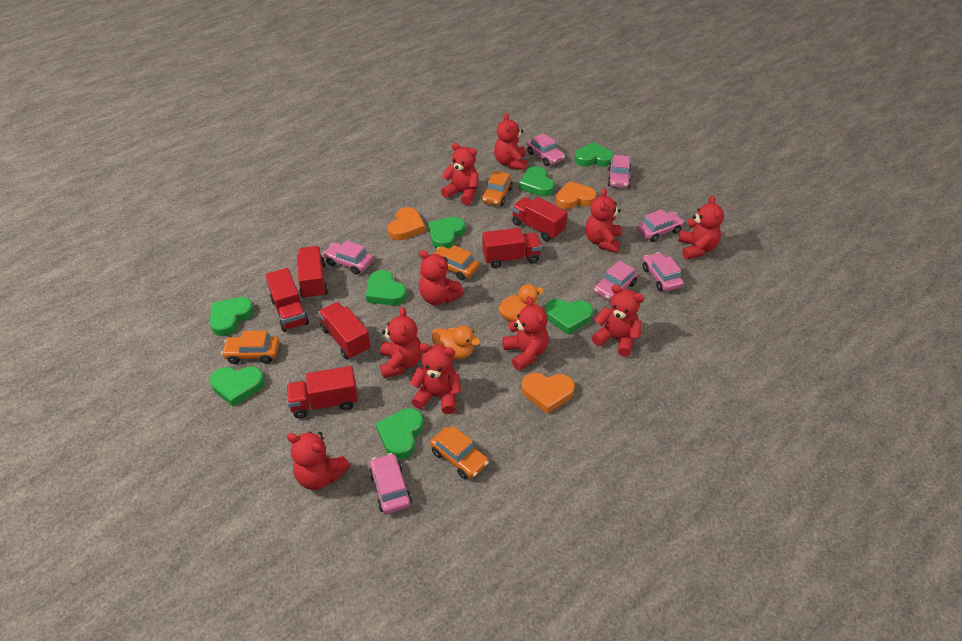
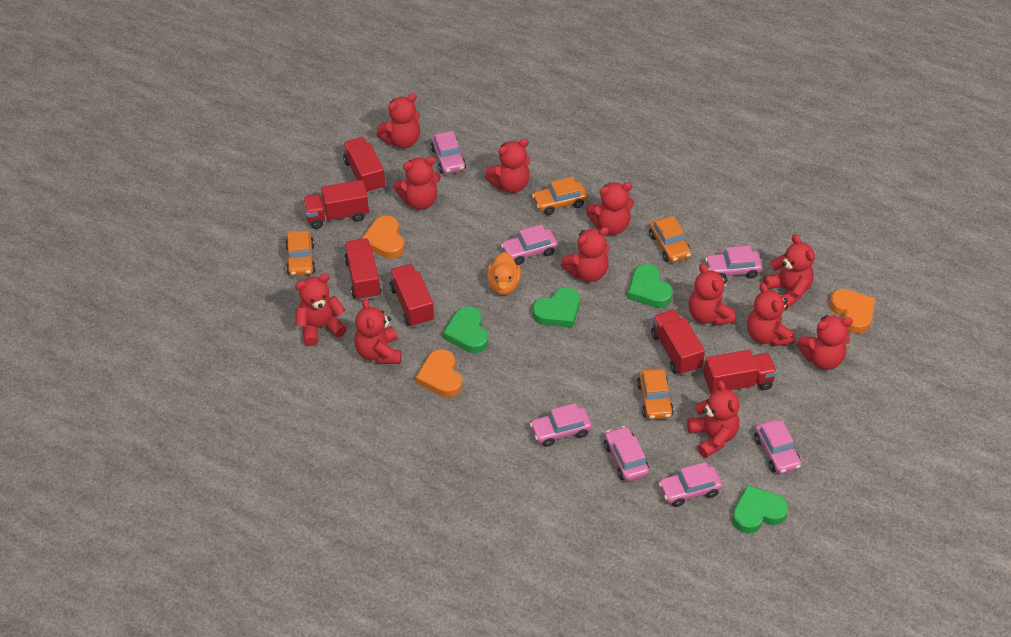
green heart: 8 -> 4
orange duck: 2 -> 1
red teddy bear: 10 -> 12

